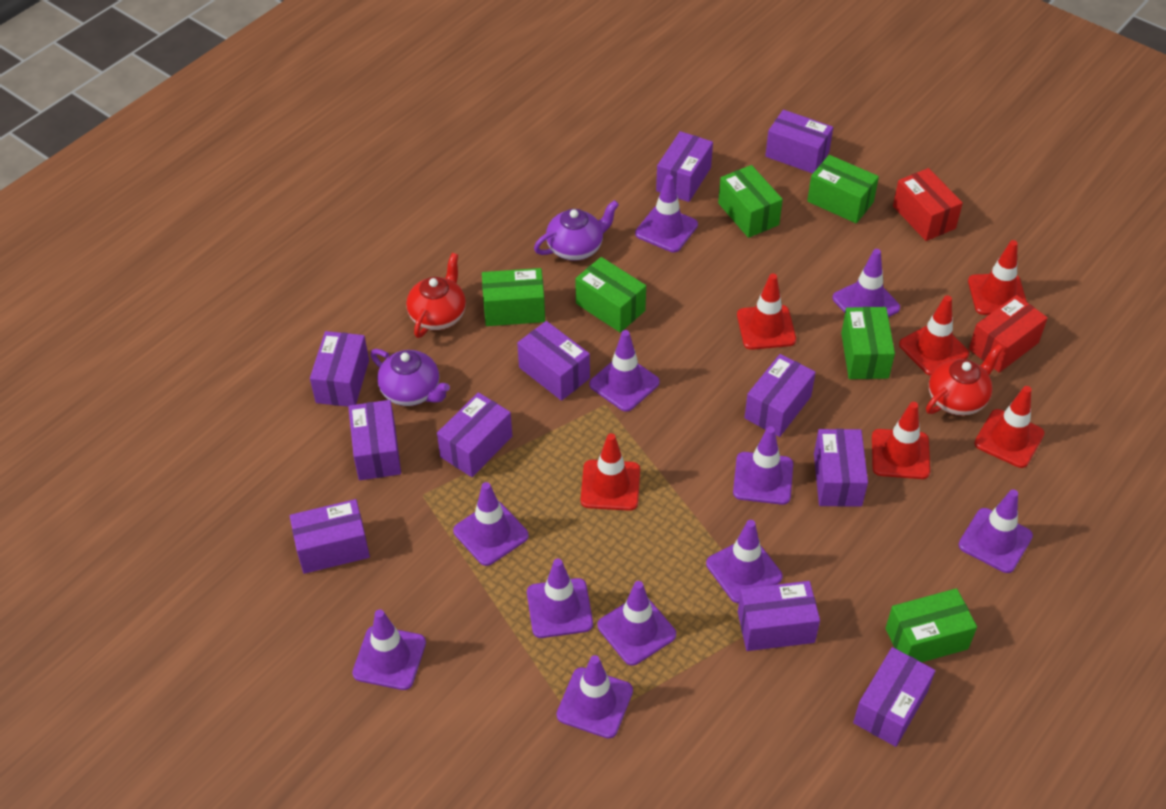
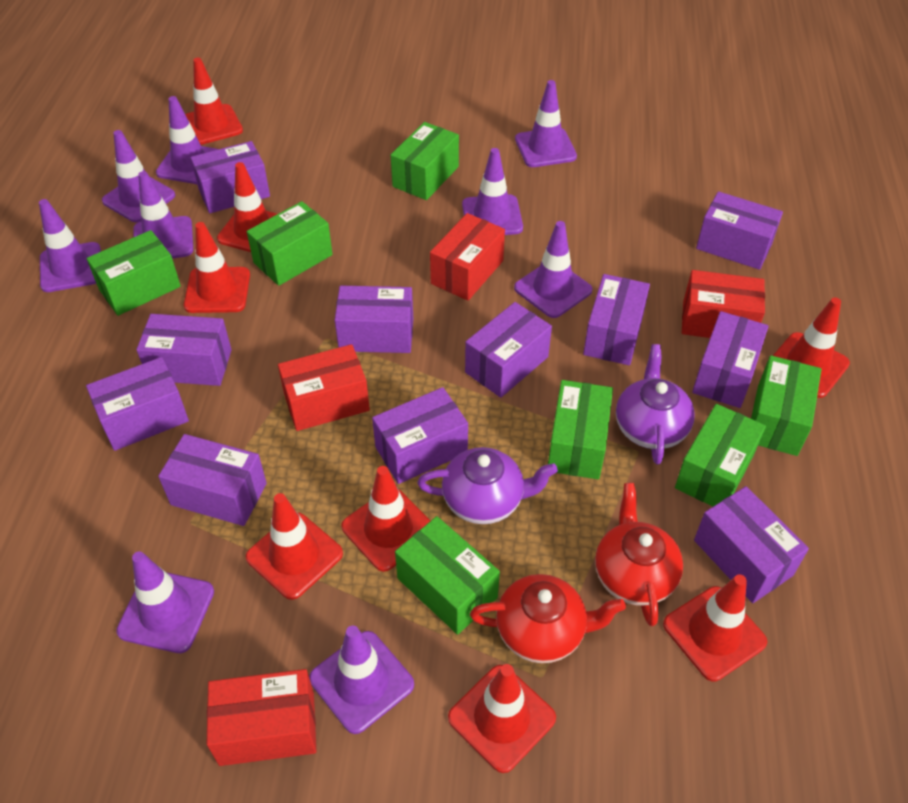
green box: 6 -> 7
purple traffic cone: 11 -> 9
red box: 2 -> 4
red traffic cone: 6 -> 8

